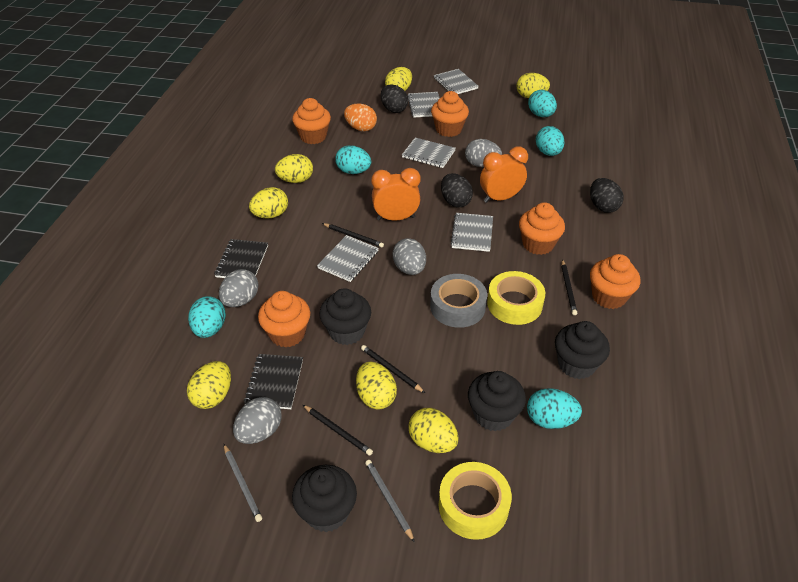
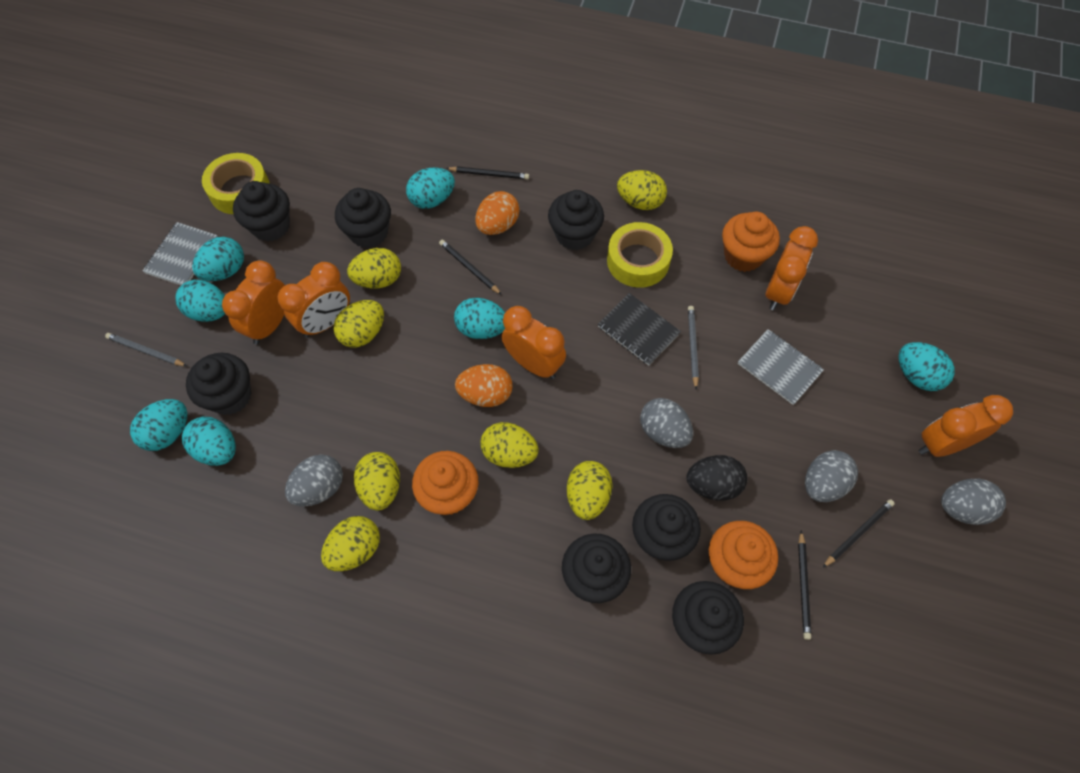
black cupcake: 4 -> 7
black egg: 3 -> 1
black notebook: 2 -> 1
grey notebook: 5 -> 2
grey tape: 1 -> 0
orange clock: 2 -> 5
orange cupcake: 5 -> 3
orange egg: 1 -> 2
turquoise egg: 5 -> 7

